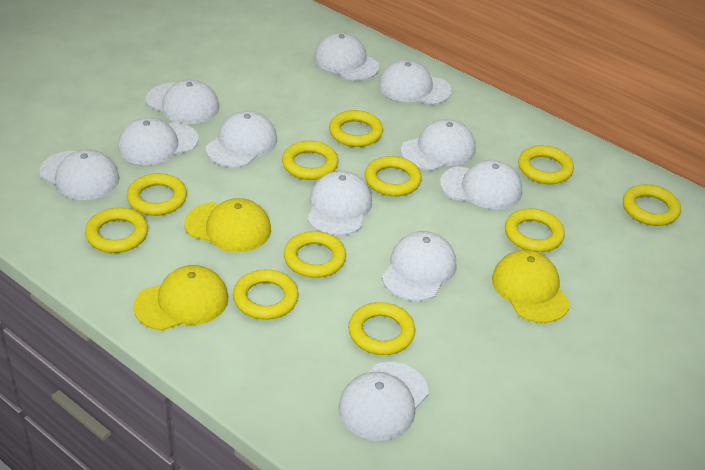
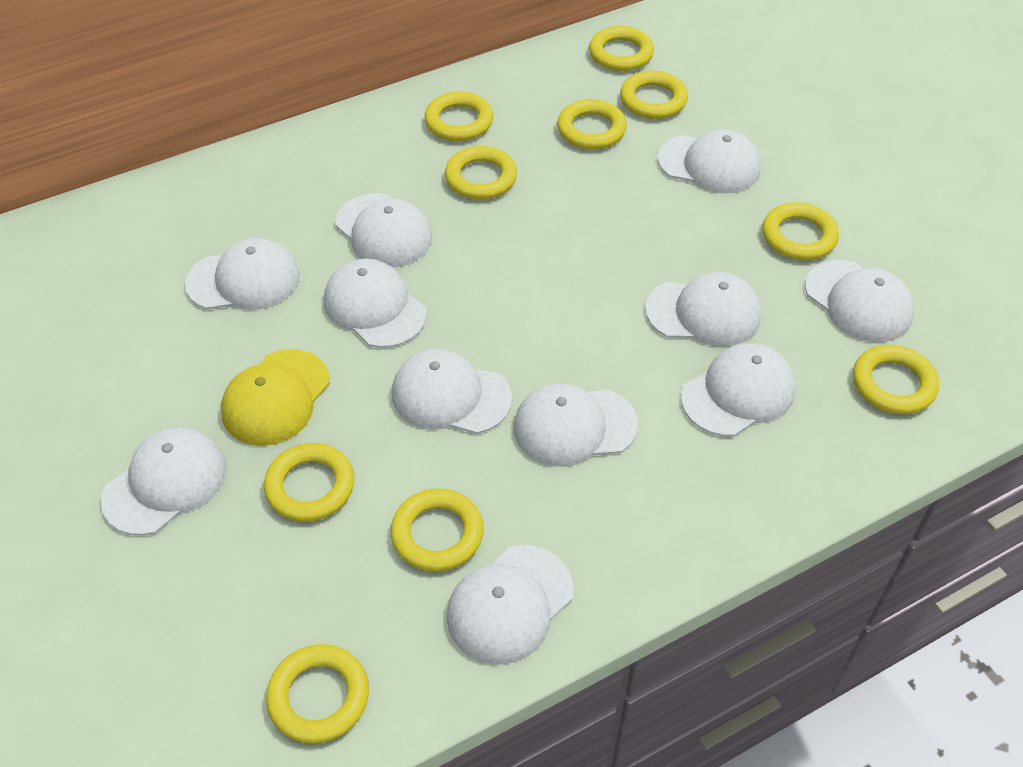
yellow cap: 3 -> 1
yellow ring: 11 -> 10

